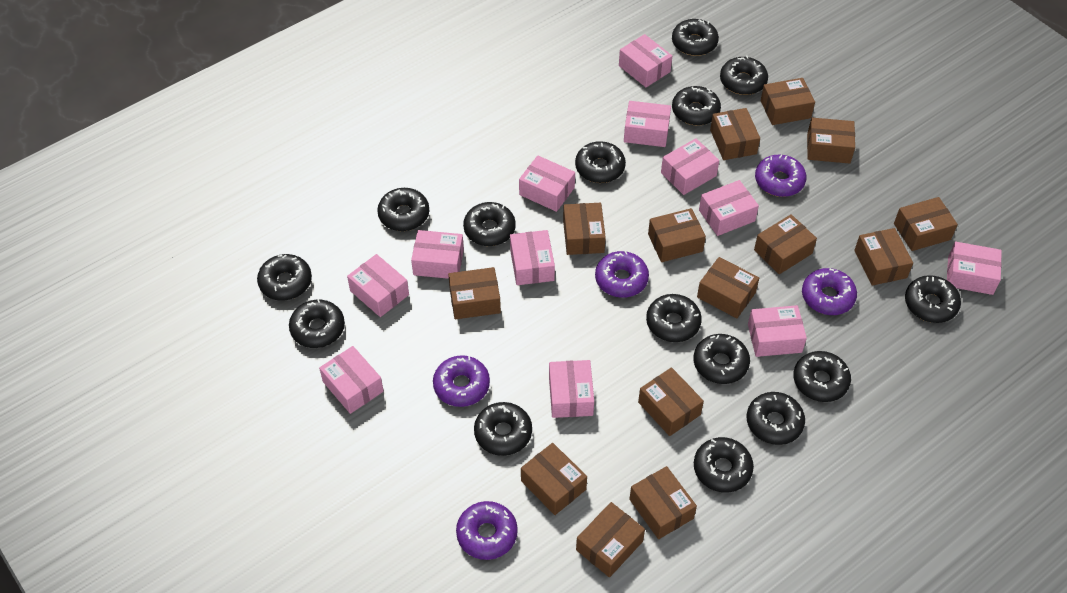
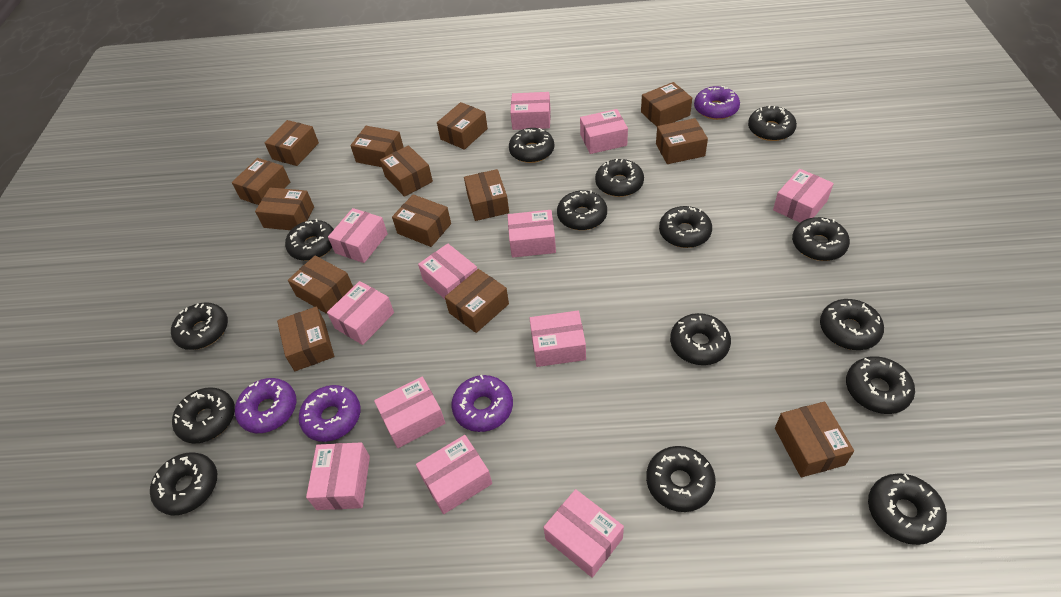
purple donut: 5 -> 4

